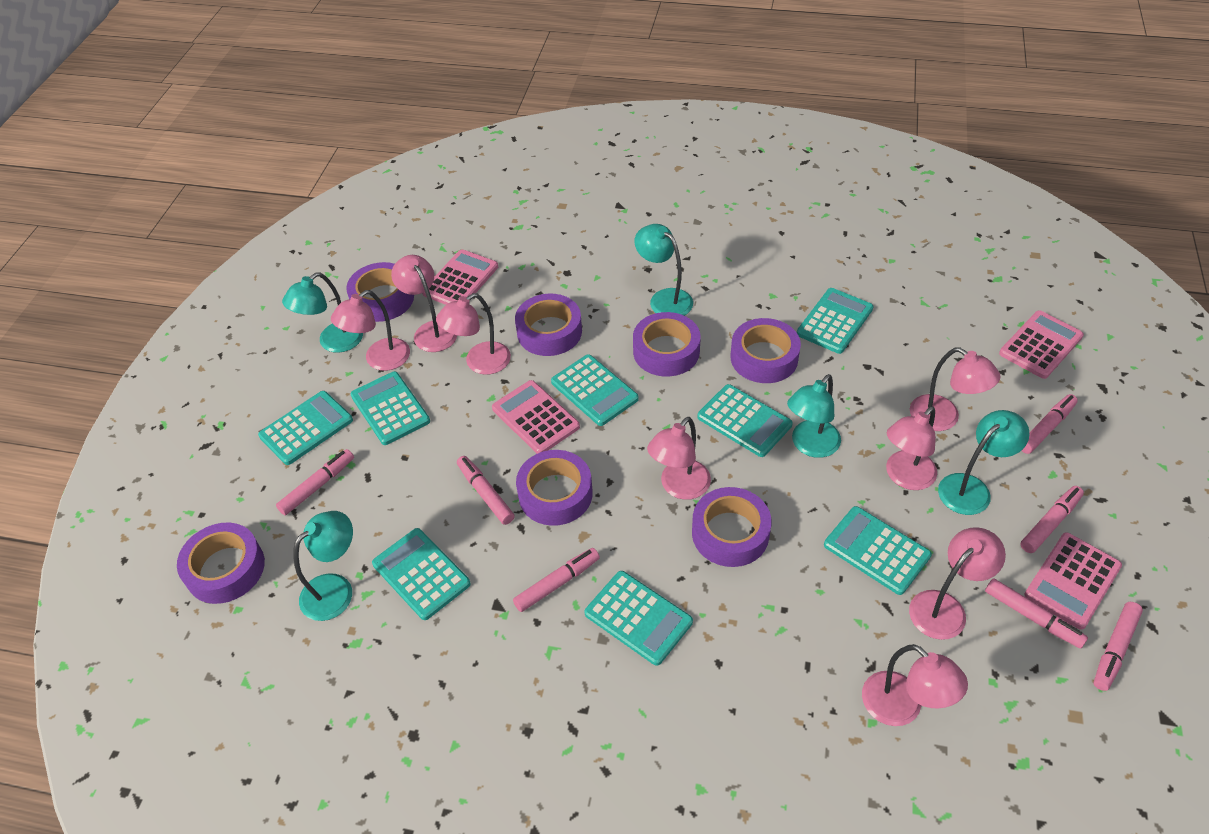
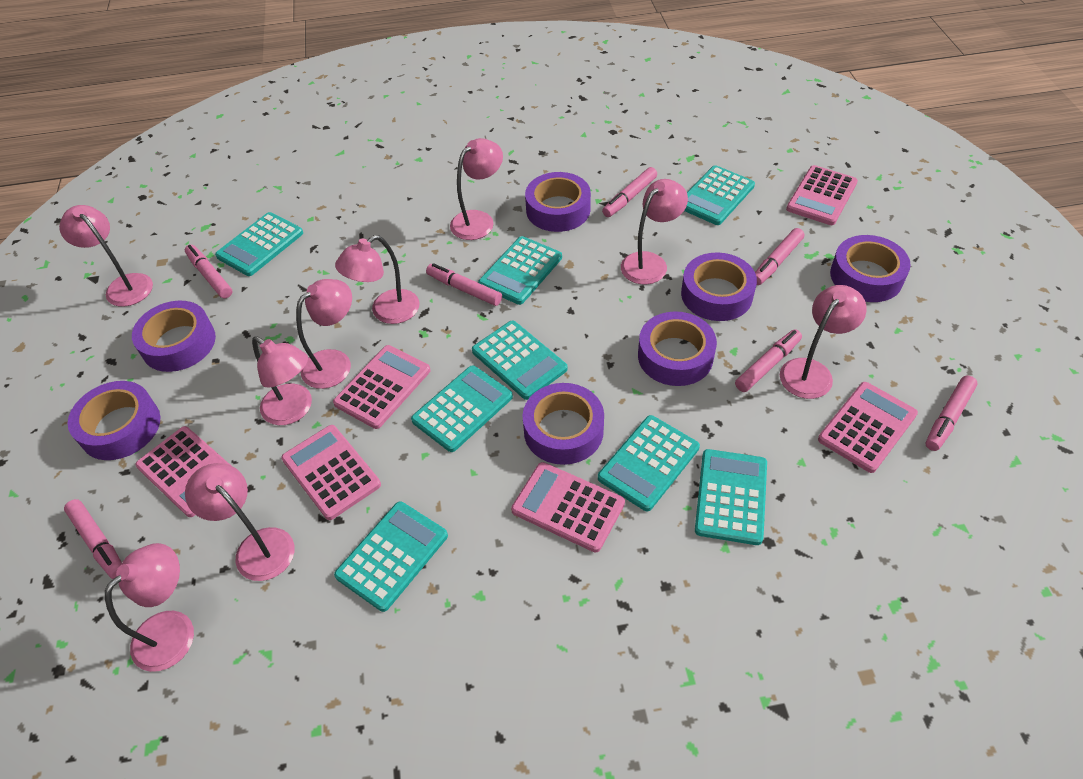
pink calculator: 4 -> 6
pink lamp: 8 -> 9
turquoise lamp: 5 -> 0

